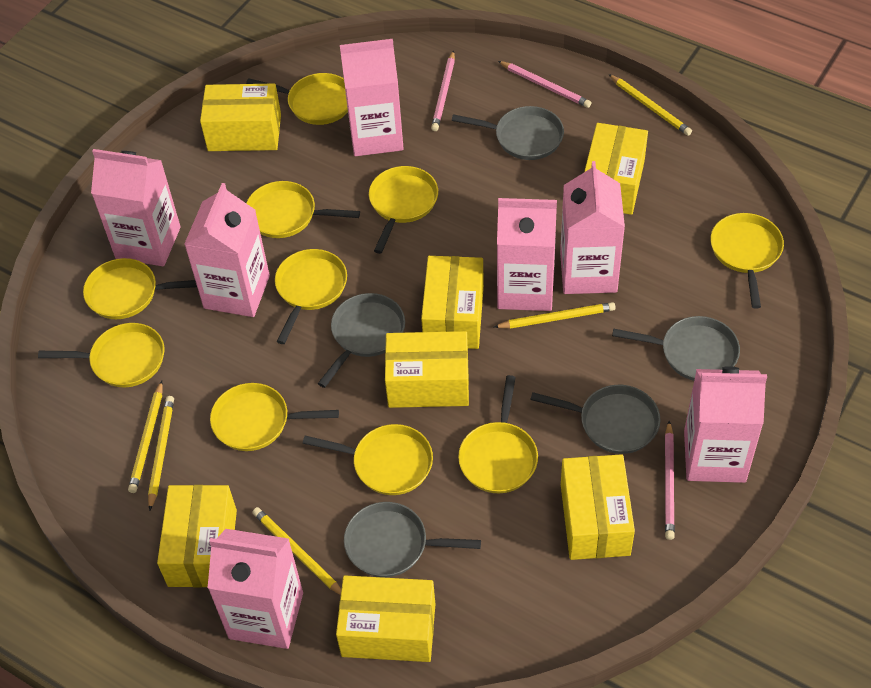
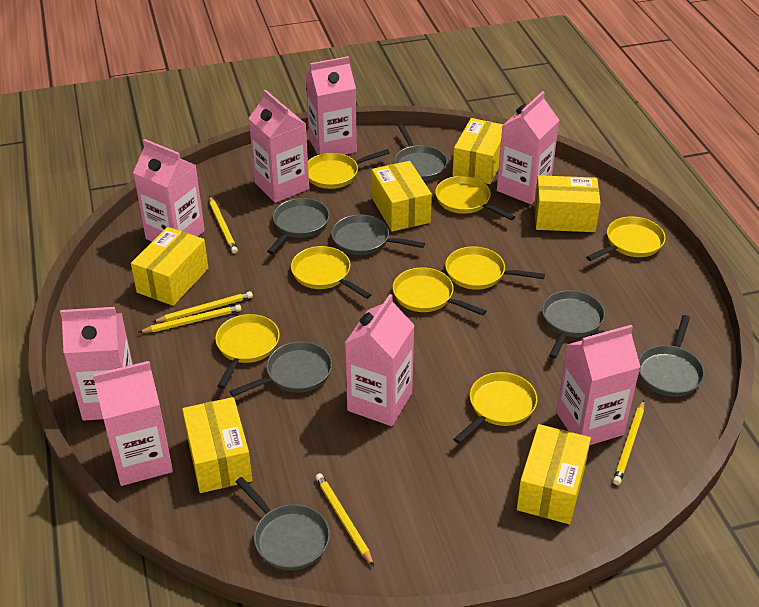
grey pan: 5 -> 7
pink carton: 7 -> 8
pink pencil: 3 -> 0
yellow box: 7 -> 6
yellow pan: 10 -> 8

